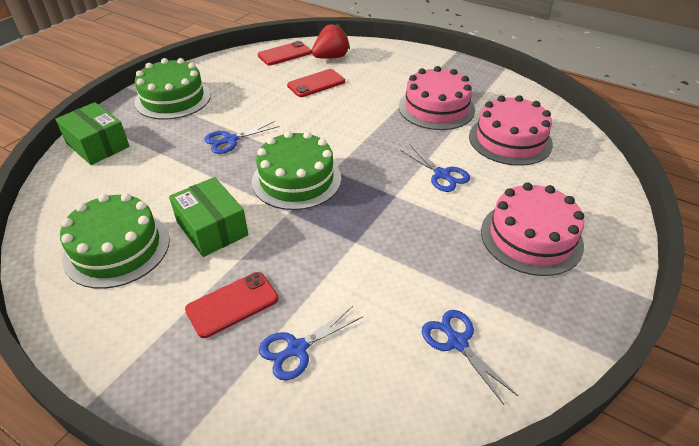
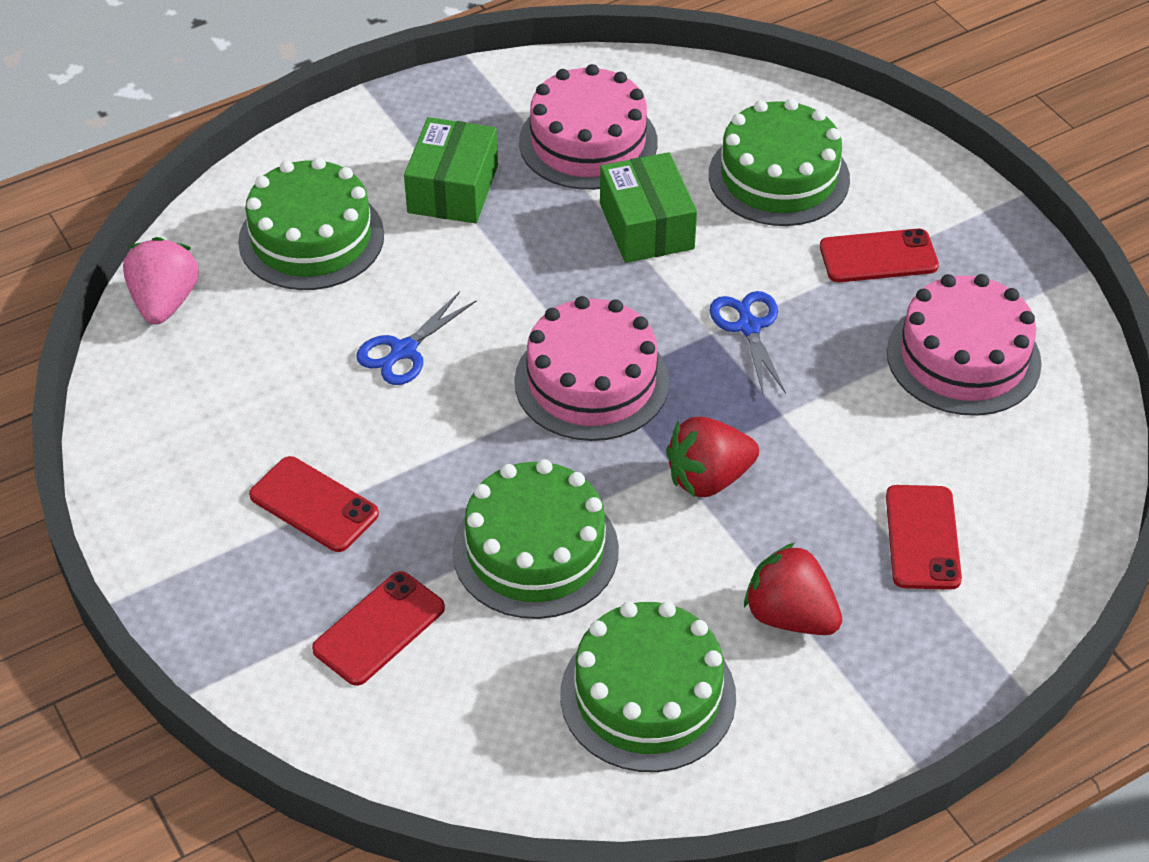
blue scissors: 4 -> 2
green cake: 3 -> 4
pink strawberry: 0 -> 1
red phone: 3 -> 4
red strawberry: 1 -> 2

